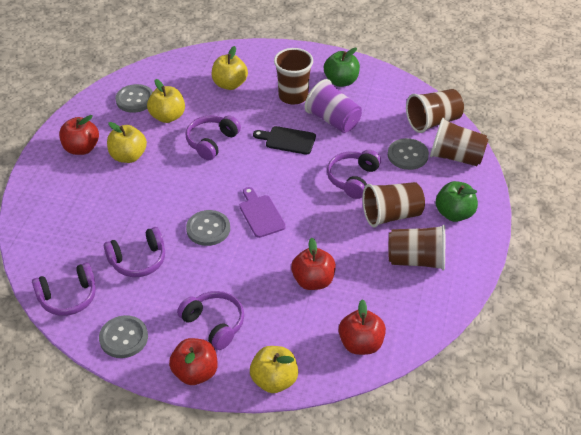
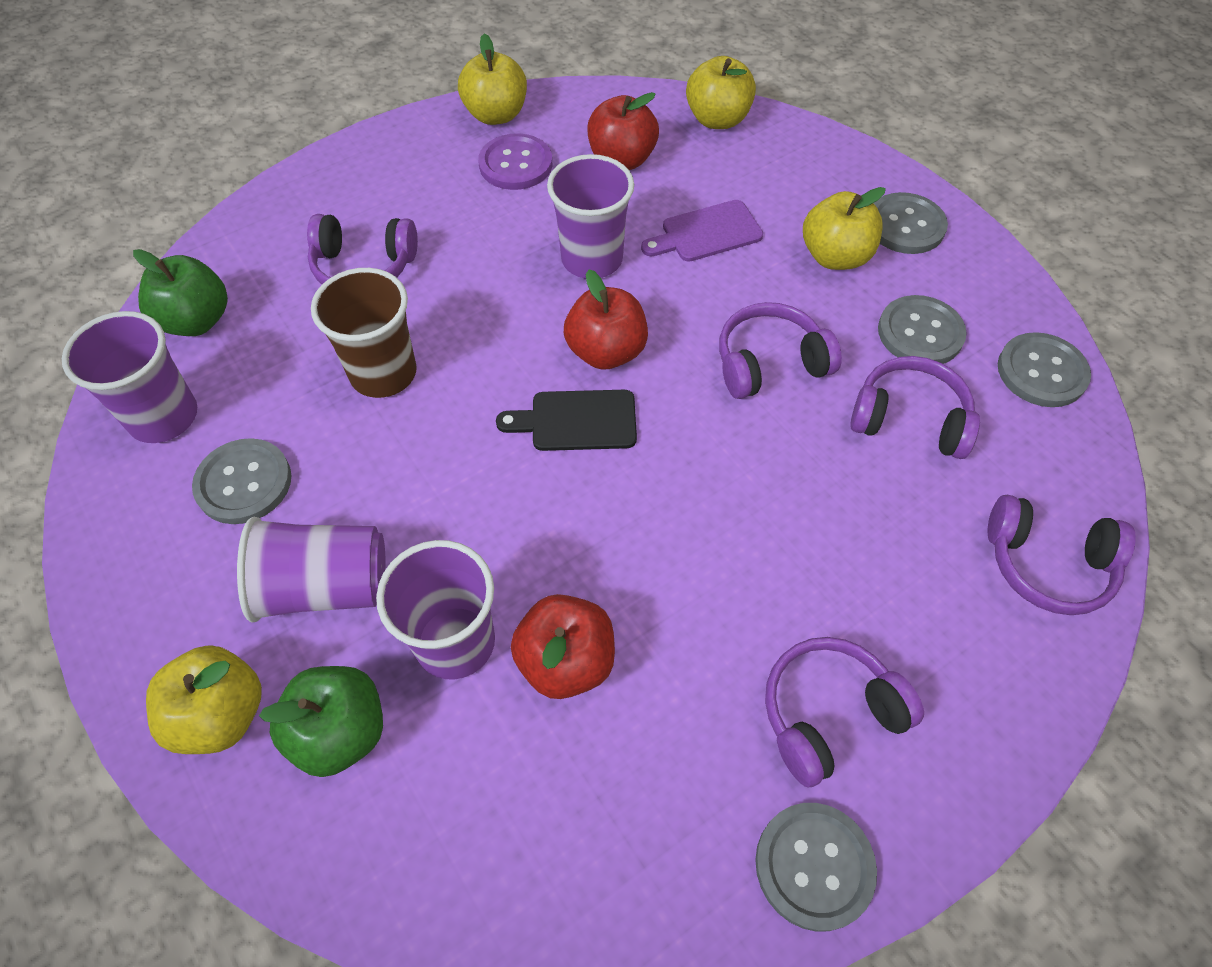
brown cup: 5 -> 1
grey button: 4 -> 5
purple button: 0 -> 1
purple cup: 1 -> 4
red apple: 4 -> 3

